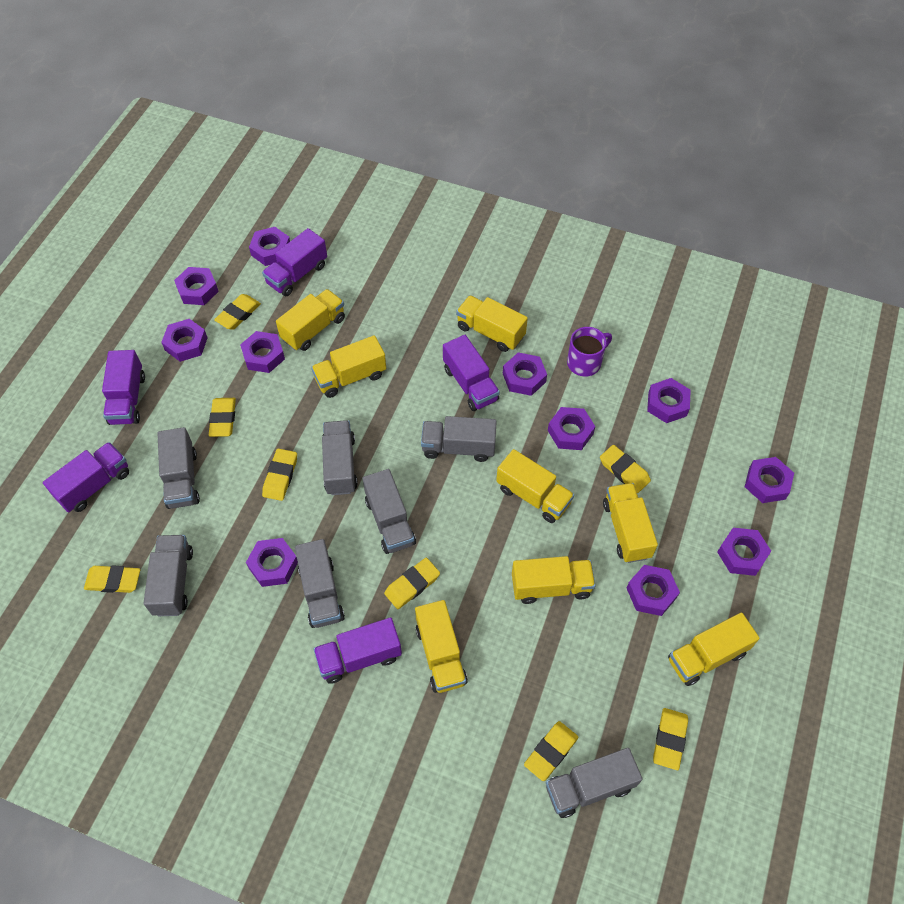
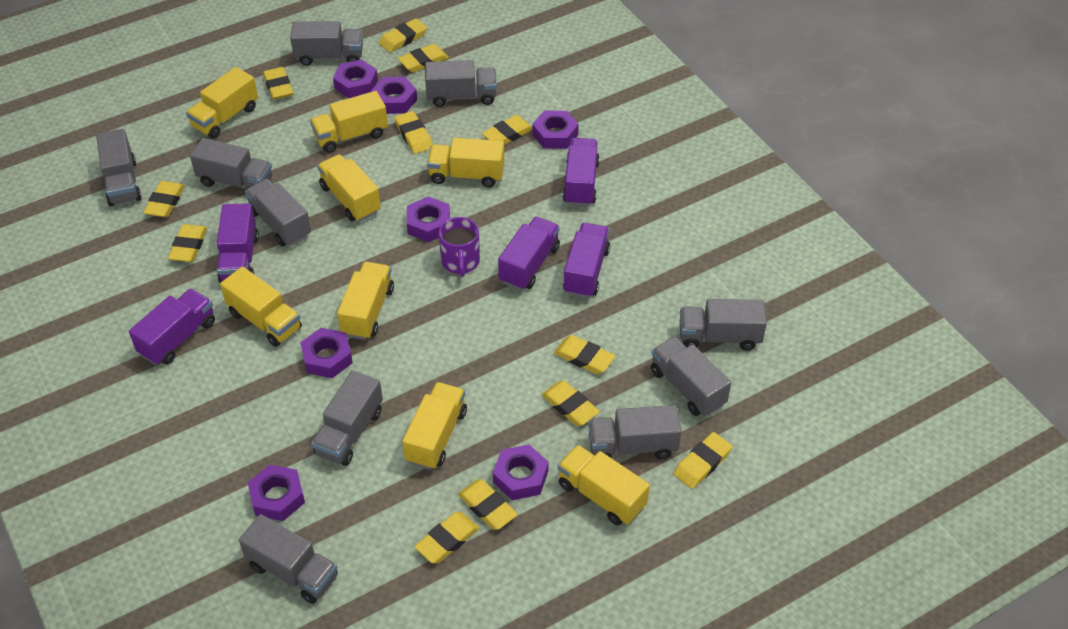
grey truck: 7 -> 10
purple nut: 11 -> 7
yellow eraser: 8 -> 12

